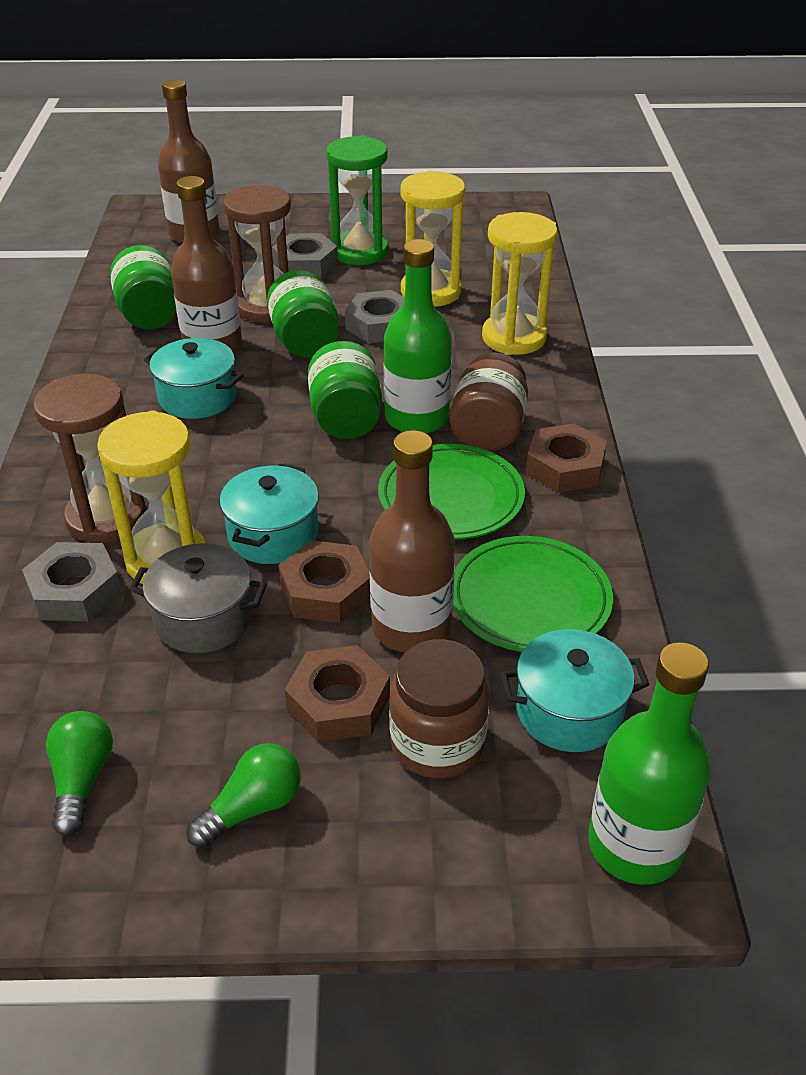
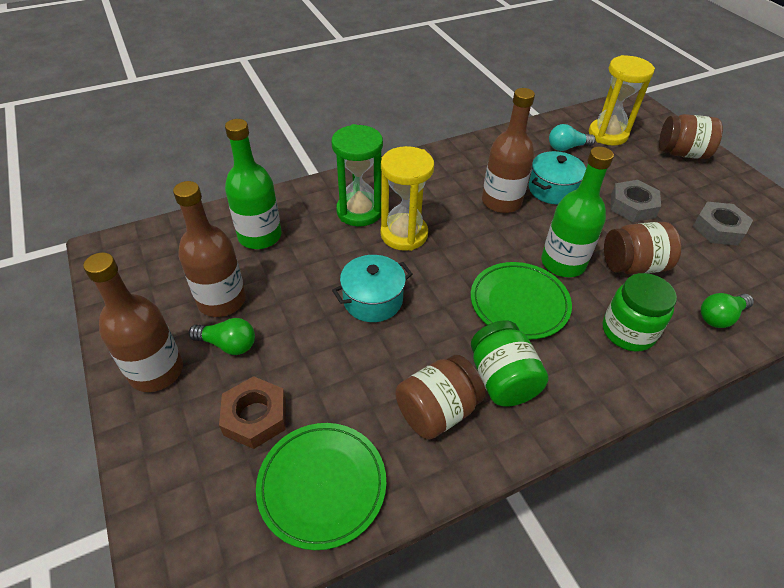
brown hourglass: 2 -> 0
brown jar: 2 -> 3
brown nut: 3 -> 1
green jar: 3 -> 2
grey nut: 3 -> 2
grey pot: 1 -> 0
turquoise light bulb: 0 -> 1
turquoise pot: 3 -> 2
yellow hourglass: 3 -> 2

